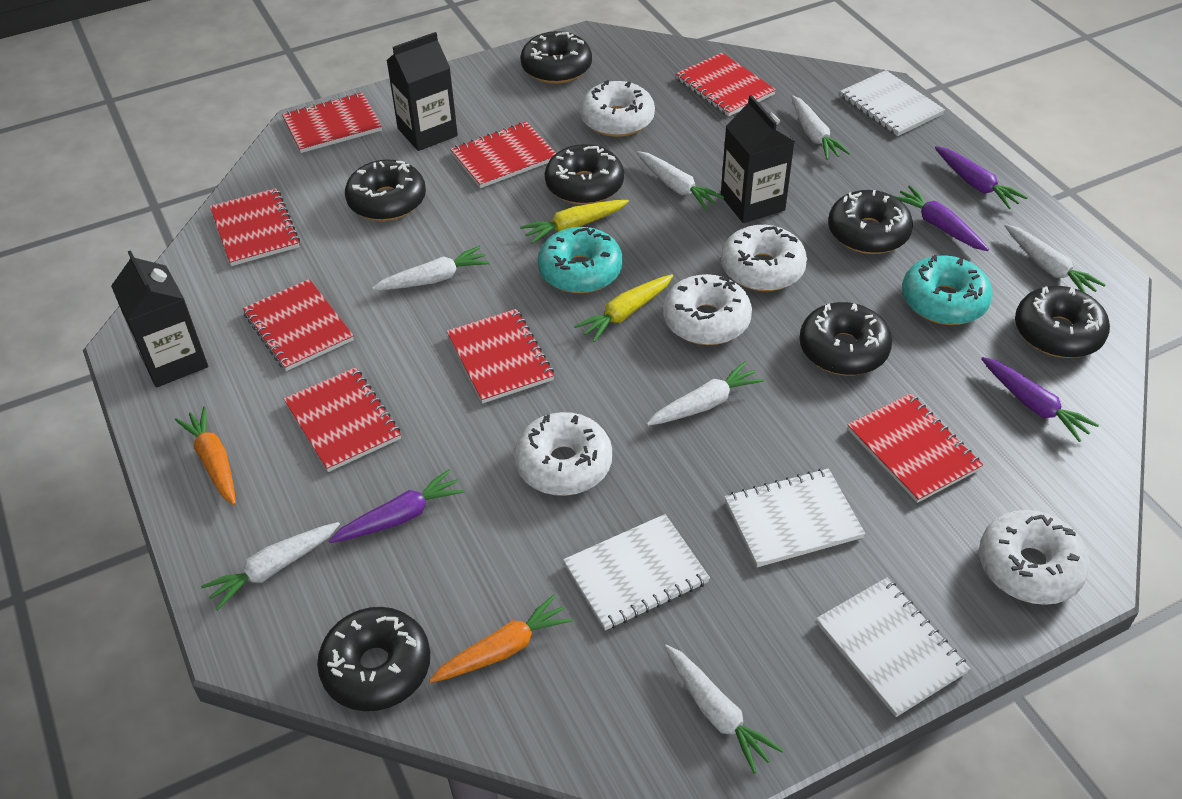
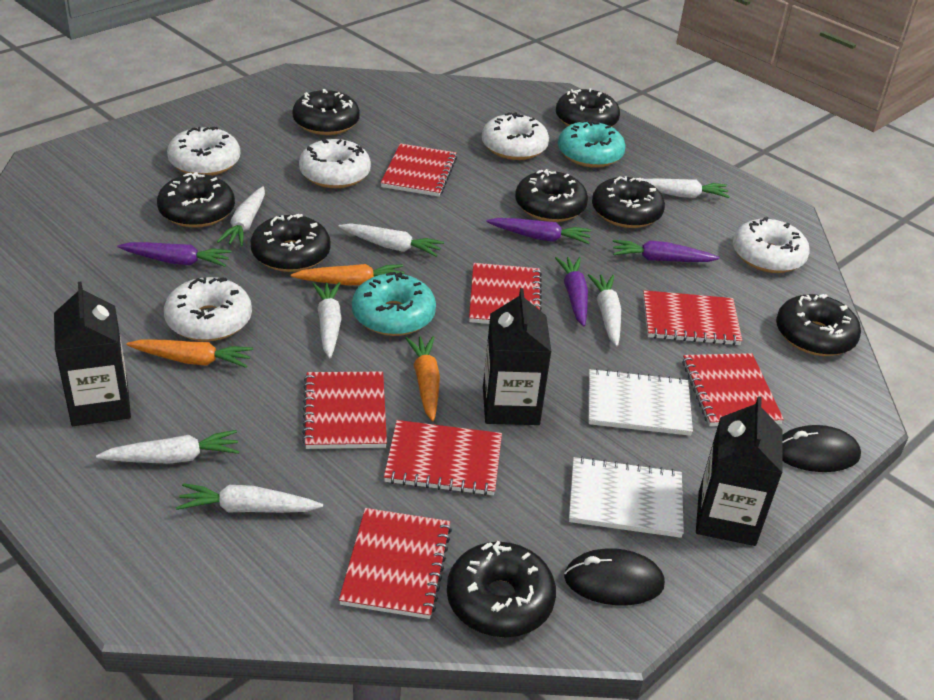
black donut: 7 -> 8
black mouse: 0 -> 2
orange carrot: 2 -> 3
red notebook: 8 -> 7
white notebook: 4 -> 2
yellow carrot: 2 -> 0

